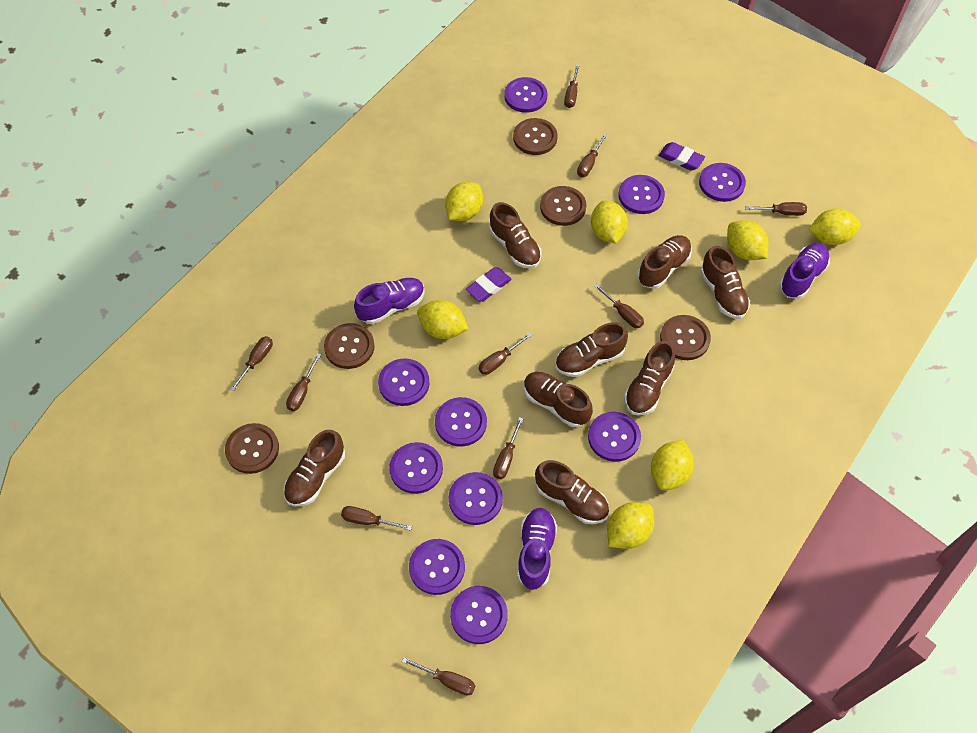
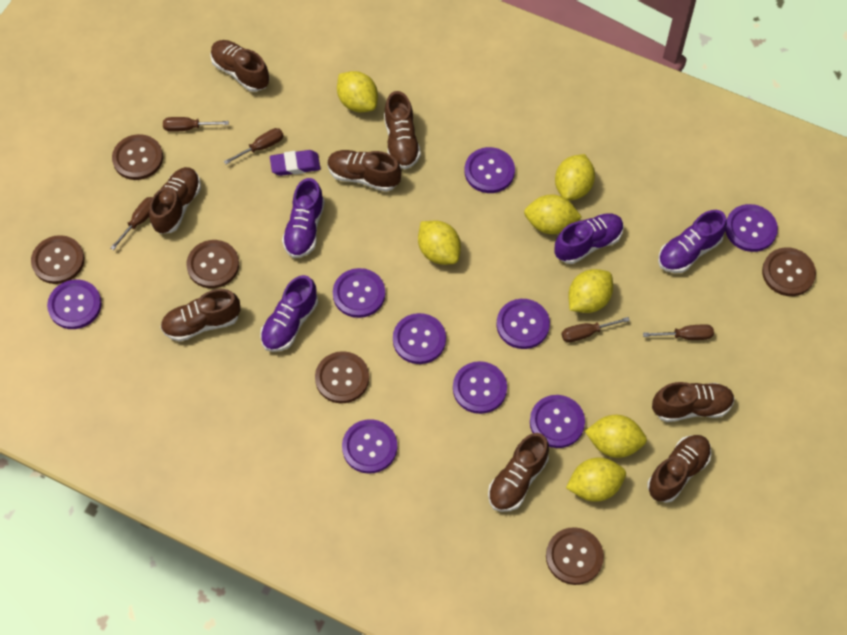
brown button: 5 -> 6
brown screwdriver: 10 -> 5
purple button: 10 -> 9
purple eraser: 2 -> 1
purple shoe: 3 -> 4

